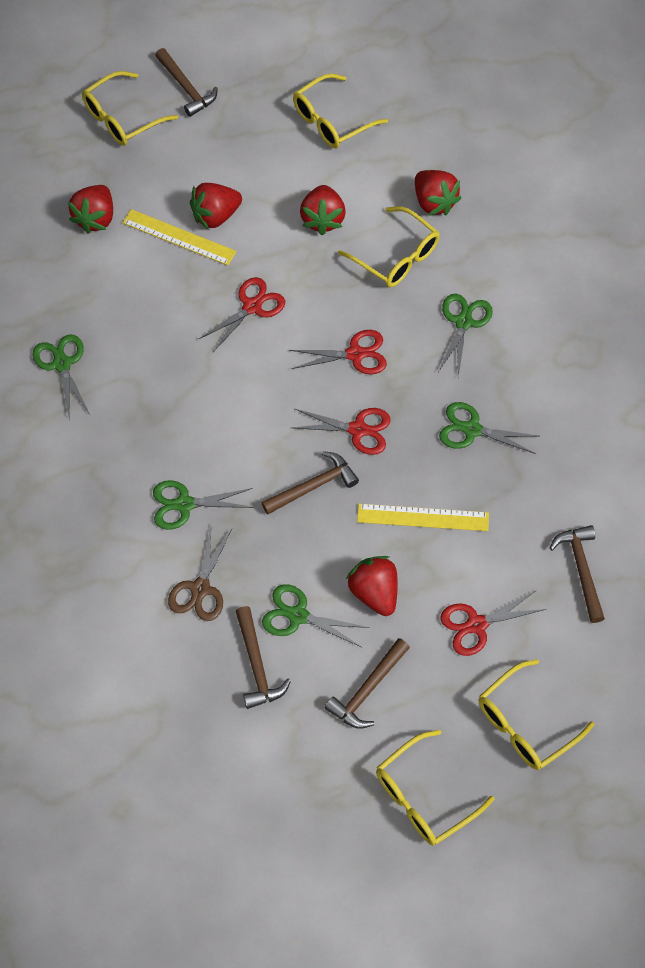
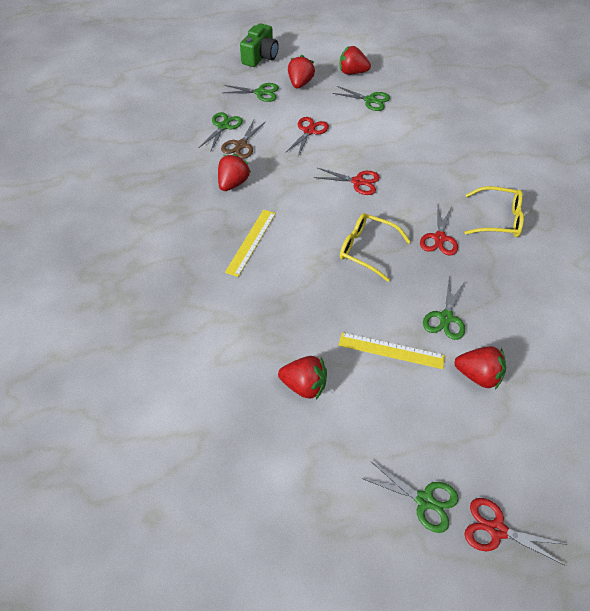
brown hammer: 5 -> 0
green camera: 0 -> 1
yellow glasses: 5 -> 2

